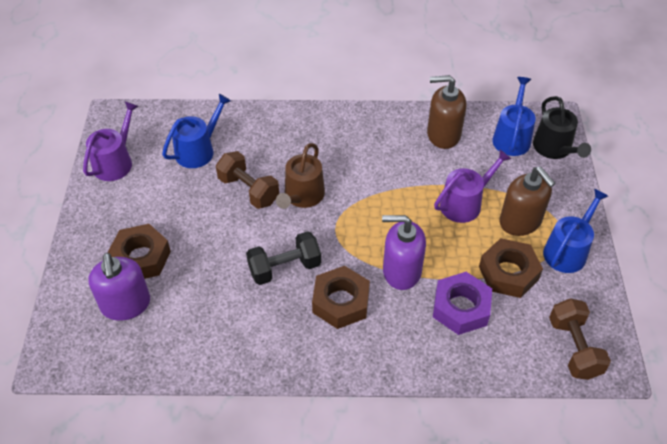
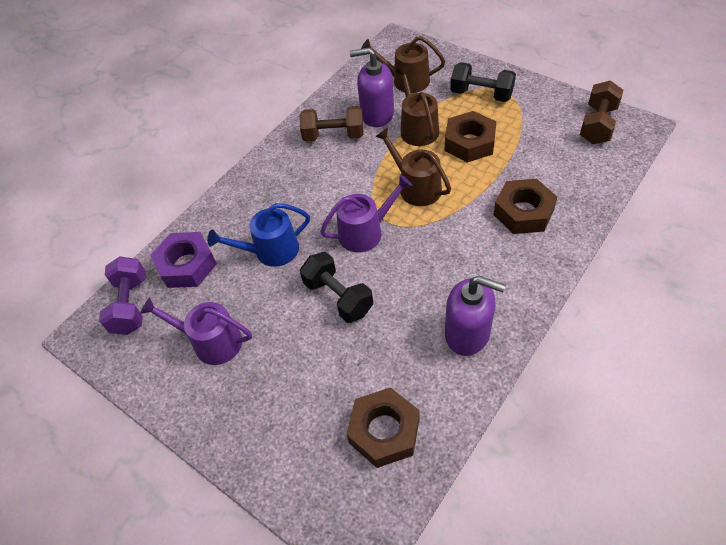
black dumbbell: 1 -> 2
black watering can: 1 -> 0
blue watering can: 3 -> 1
brown soap dispenser: 2 -> 0
brown watering can: 1 -> 3
purple dumbbell: 0 -> 1

